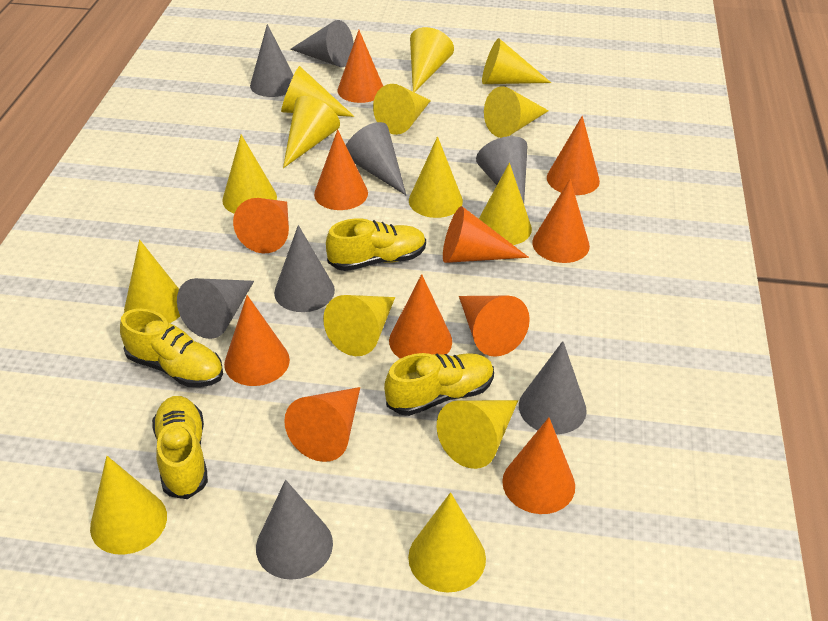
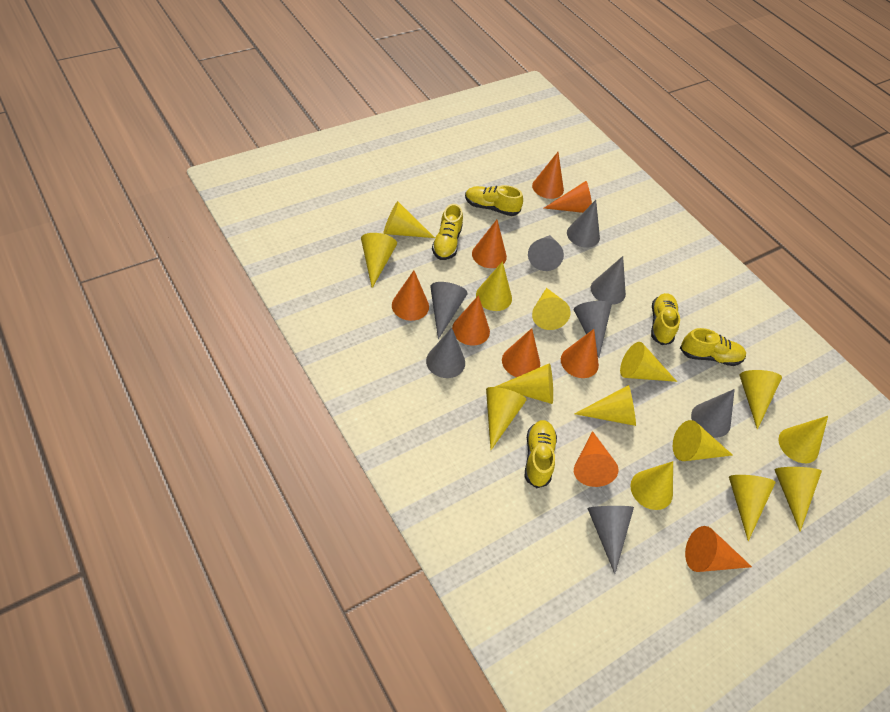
orange cone: 11 -> 9
yellow shoe: 4 -> 5

